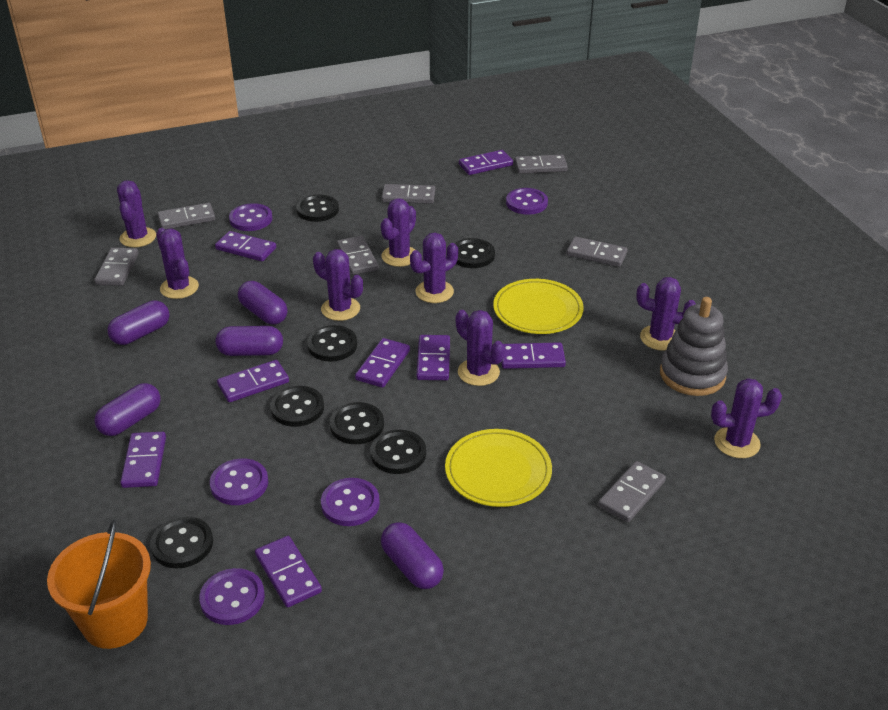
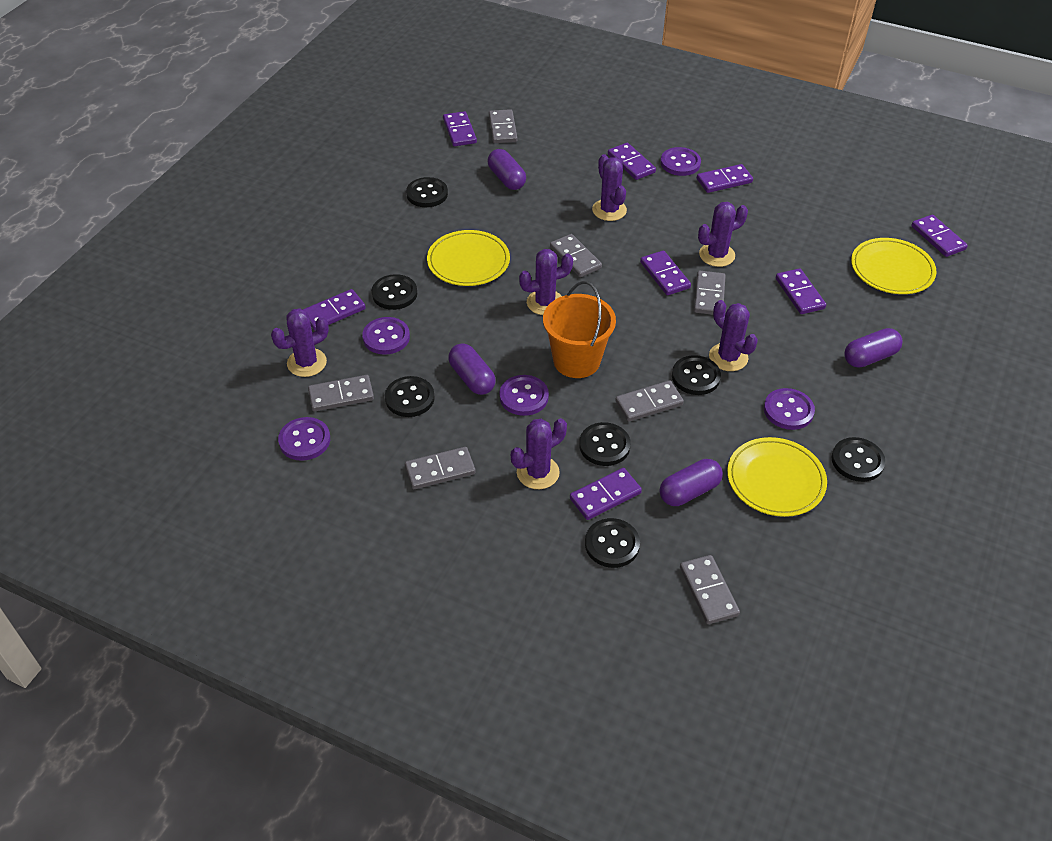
grey stacking toy: 1 -> 0
purple cactus: 8 -> 6
purple capsule: 5 -> 4
yellow plate: 2 -> 3

